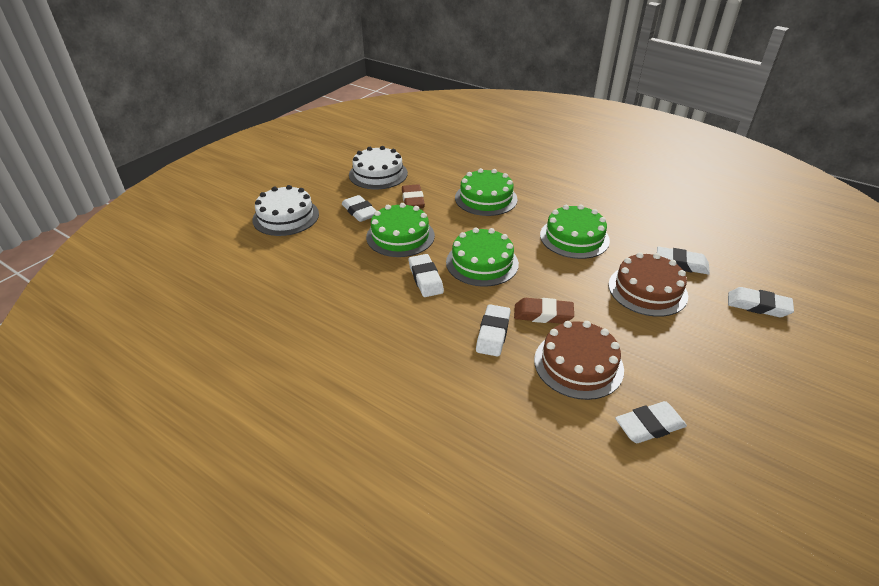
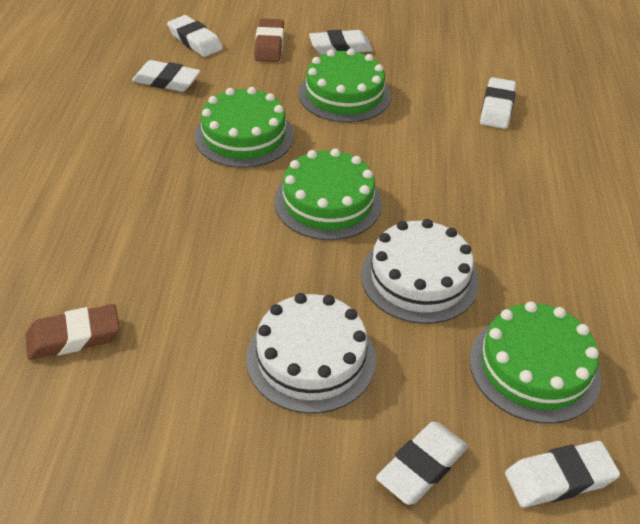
brown cake: 2 -> 0

